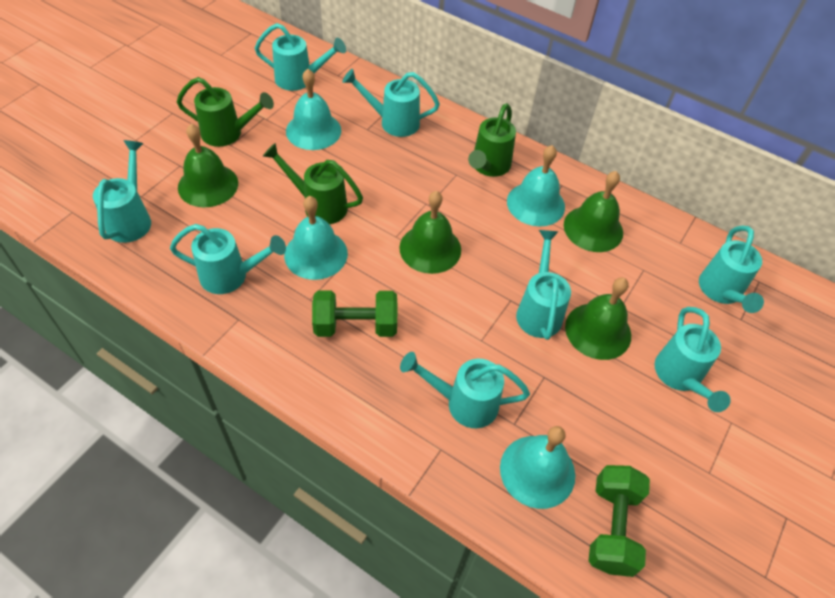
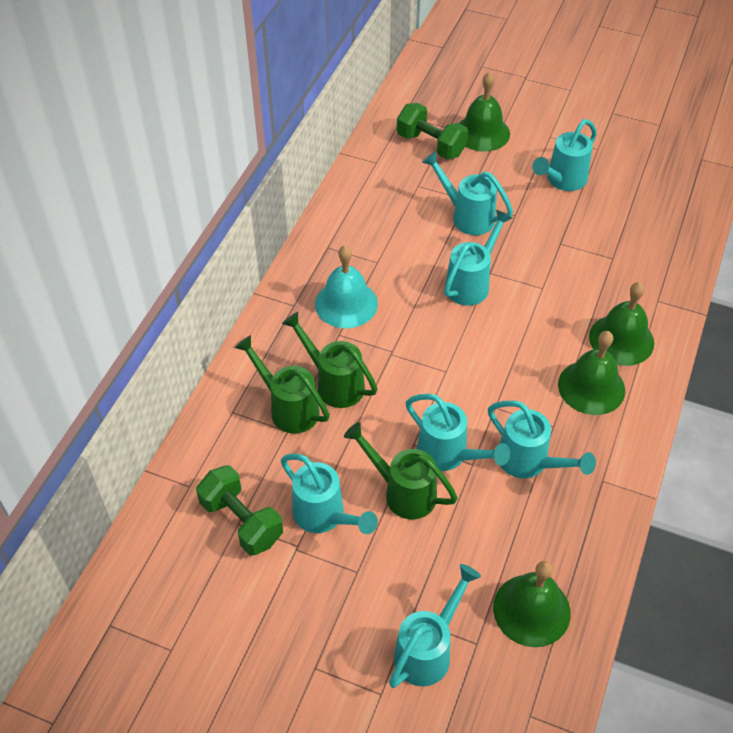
turquoise bell: 4 -> 1
turquoise watering can: 8 -> 7

